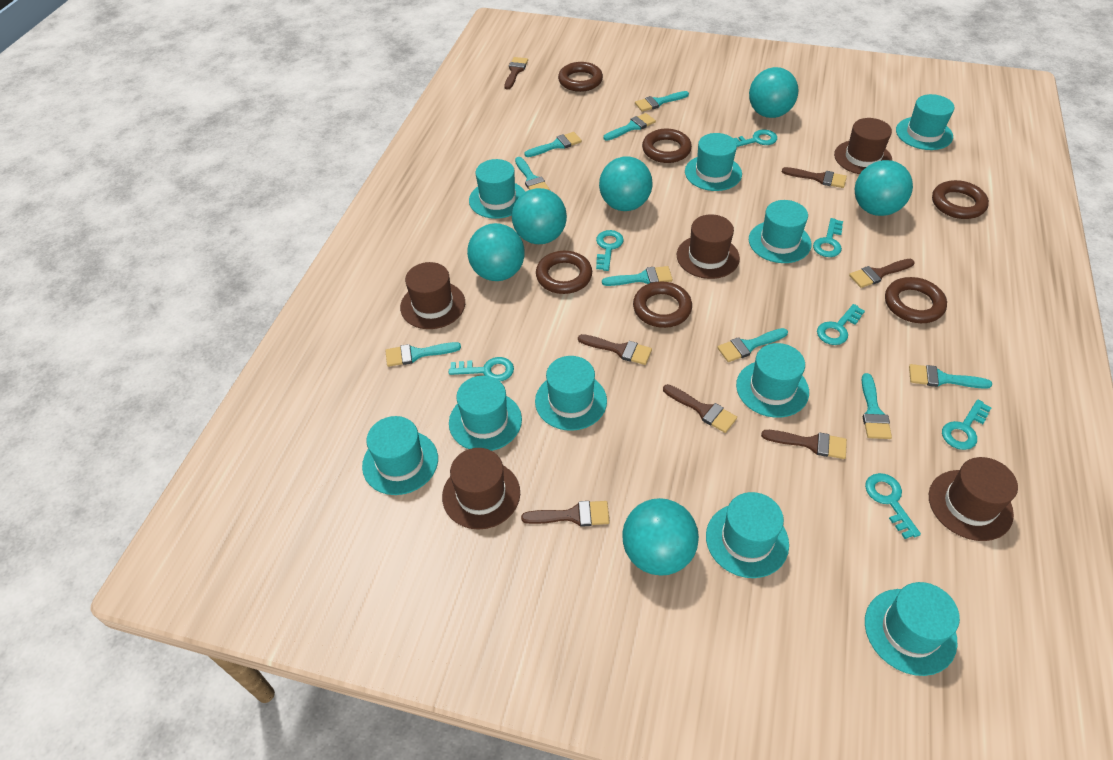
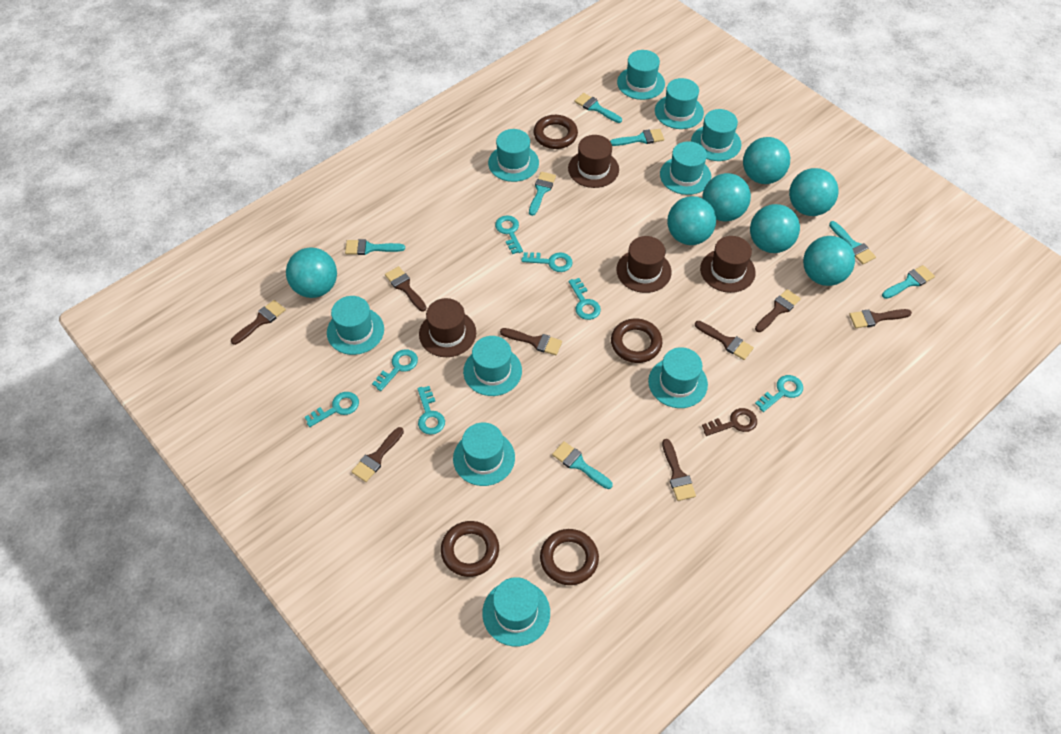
brown brush: 7 -> 8
brown hat: 5 -> 4
brown key: 0 -> 1
brown ring: 6 -> 4
turquoise ball: 6 -> 7
turquoise brush: 9 -> 7

